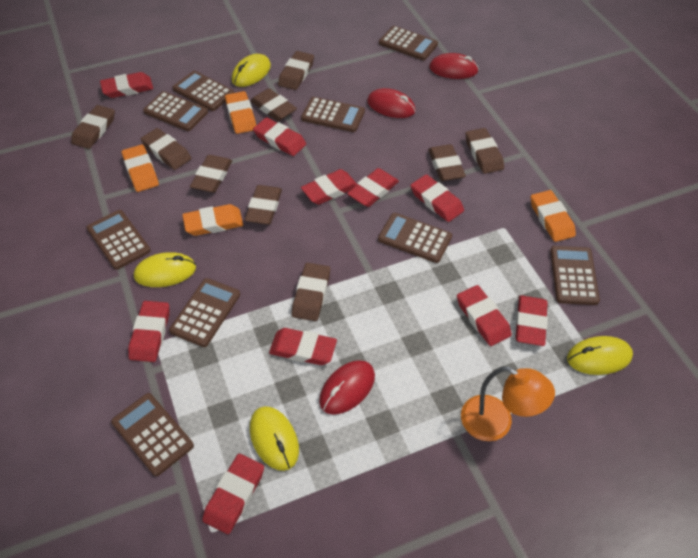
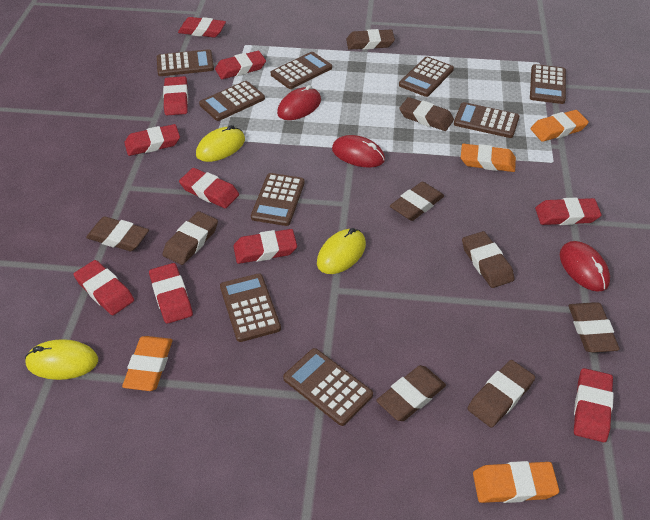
orange lamp: 1 -> 0
yellow mouse: 4 -> 3

